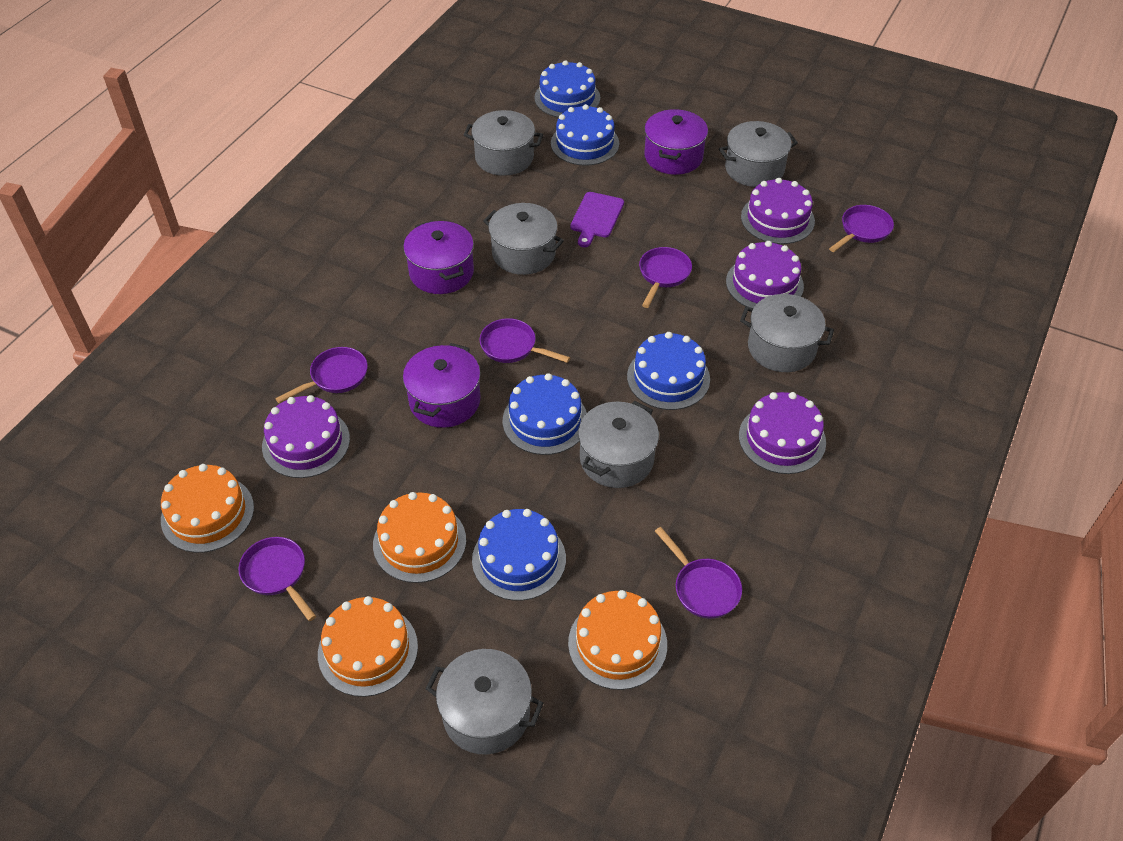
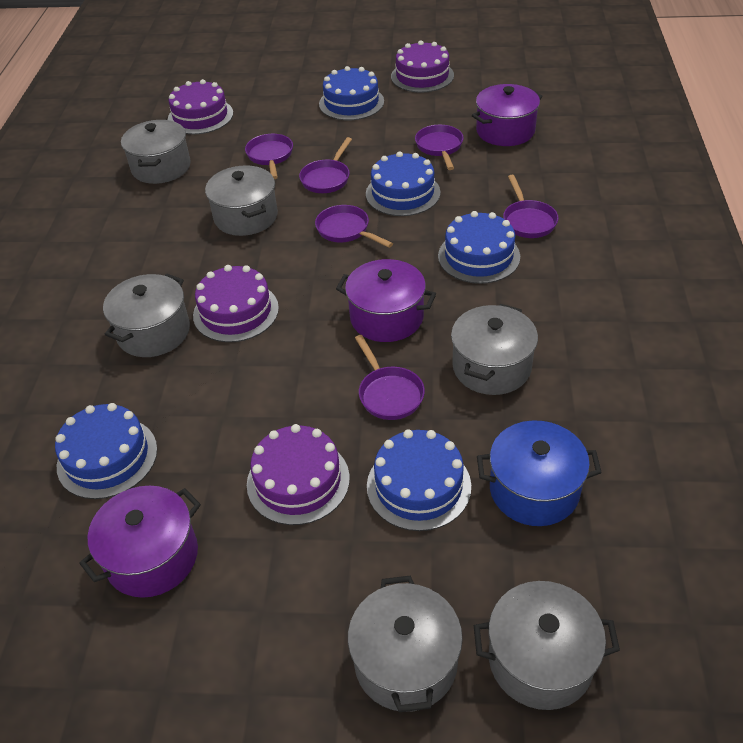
blue pot: 0 -> 1
orange cake: 4 -> 0
purple cutting board: 1 -> 0

